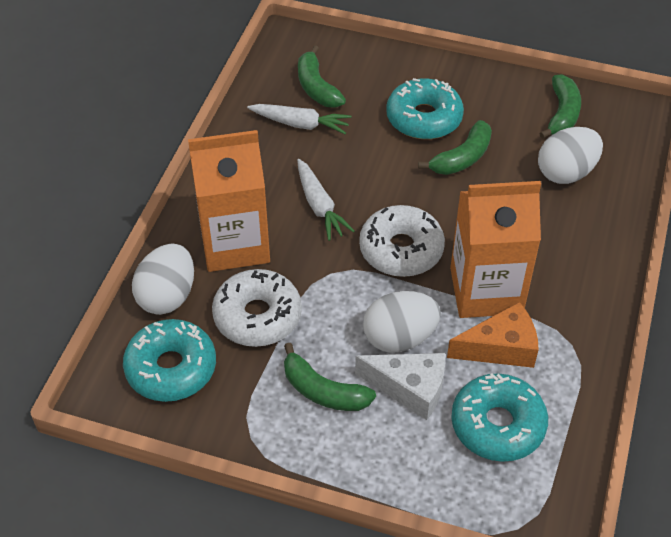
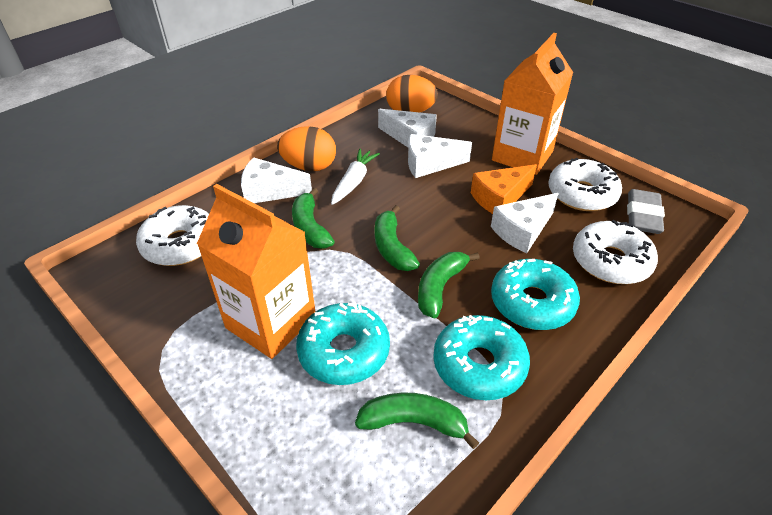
grey eraser: 0 -> 1
orange egg: 0 -> 2
white carrot: 2 -> 1
white cheese: 1 -> 4
white donut: 2 -> 3
white egg: 3 -> 0

